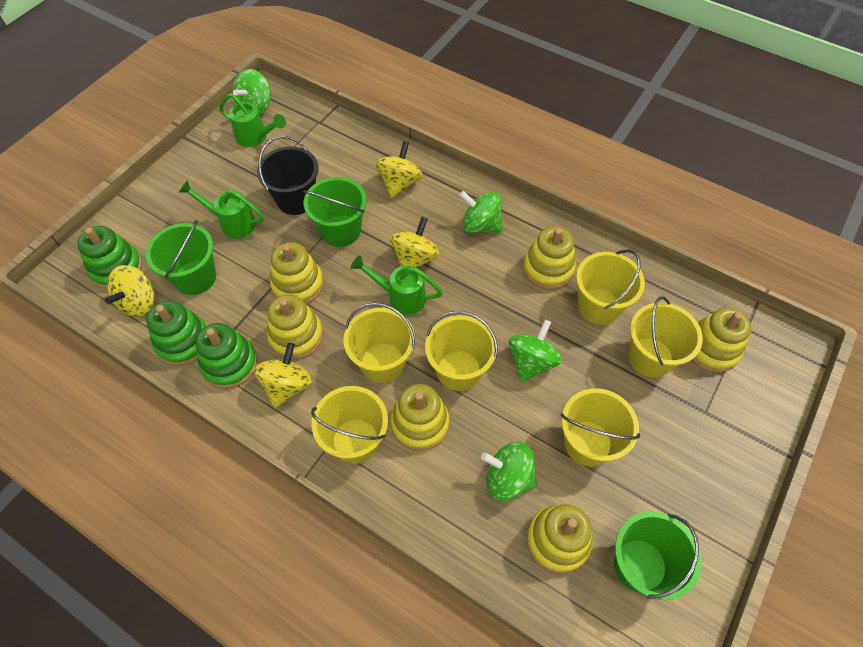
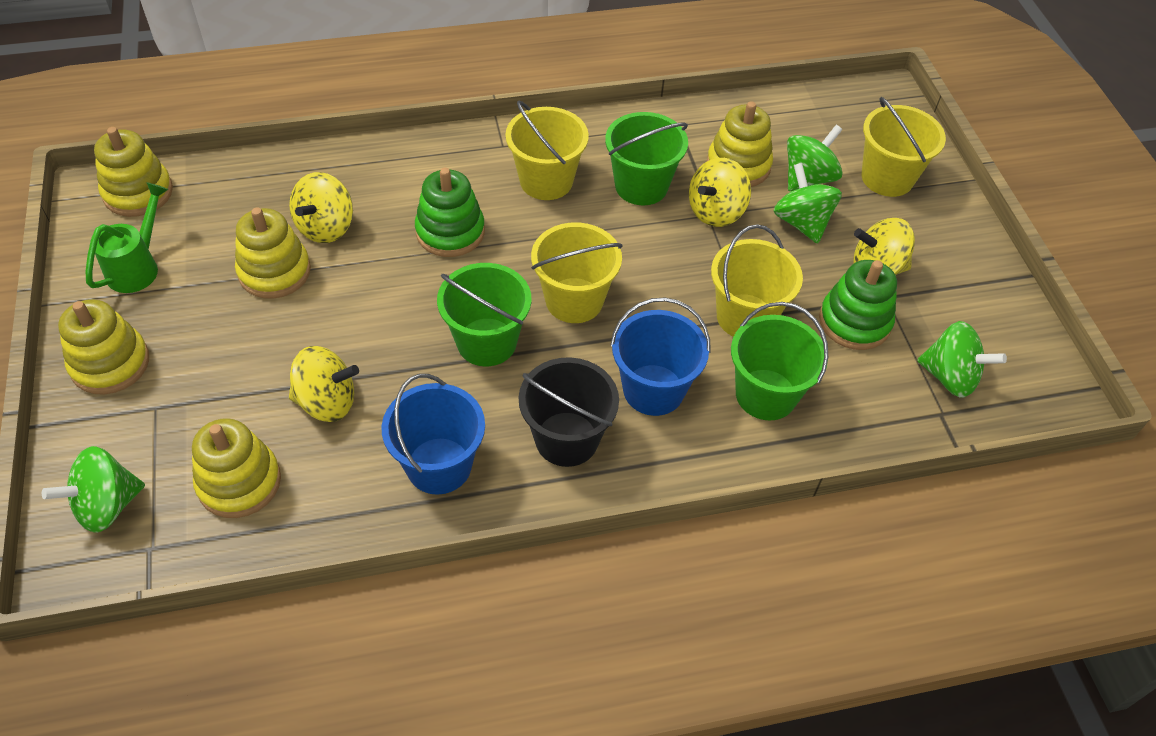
blue bucket: 0 -> 2
green stacking toy: 3 -> 2
green watering can: 3 -> 1
yellow bucket: 6 -> 4
yellow stacking toy: 6 -> 5

